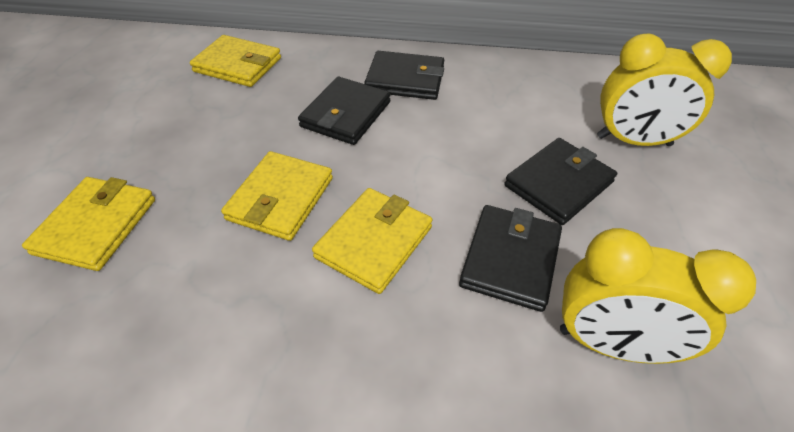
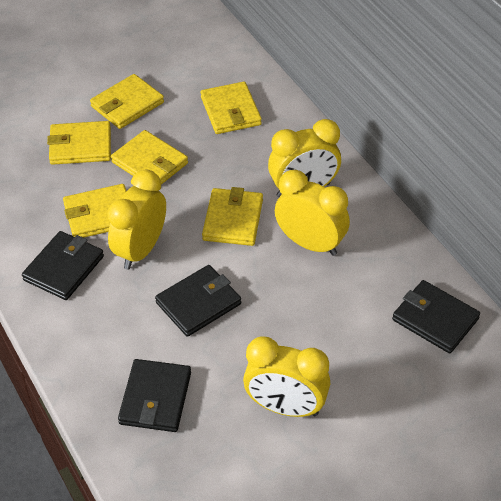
yellow clock: 2 -> 4
yellow wallet: 4 -> 6

